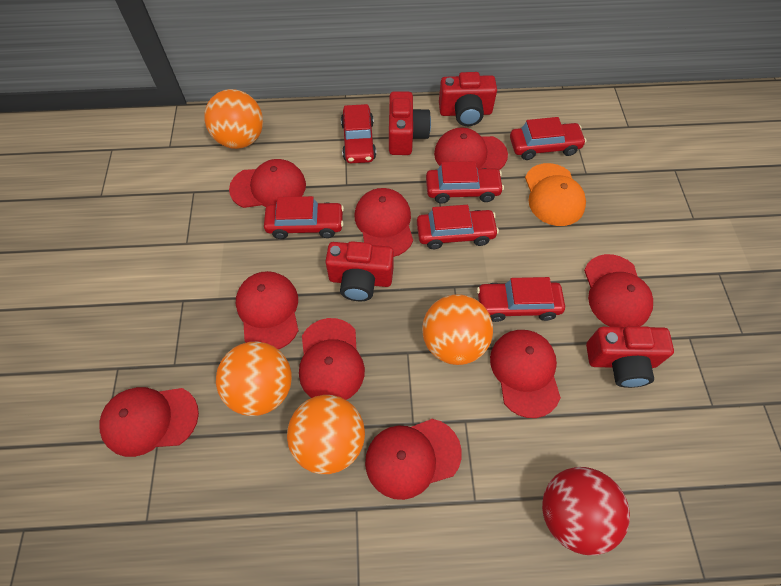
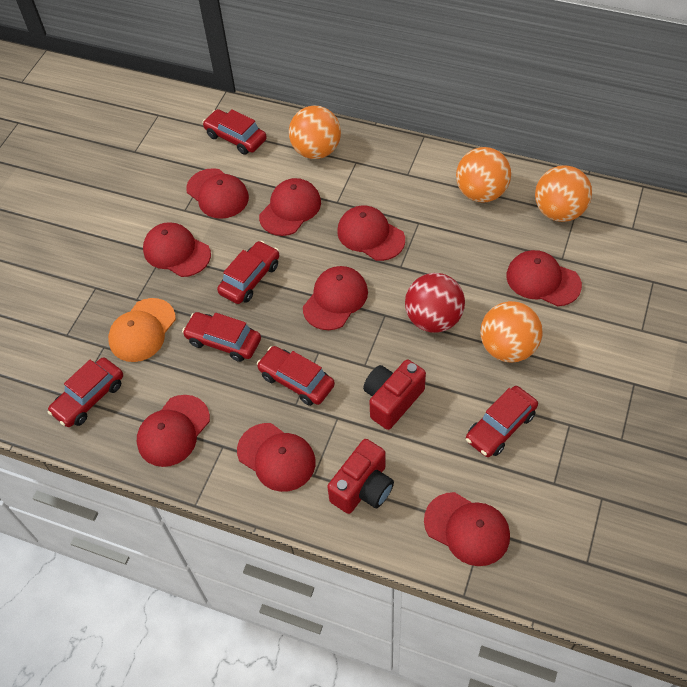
red camera: 4 -> 2

